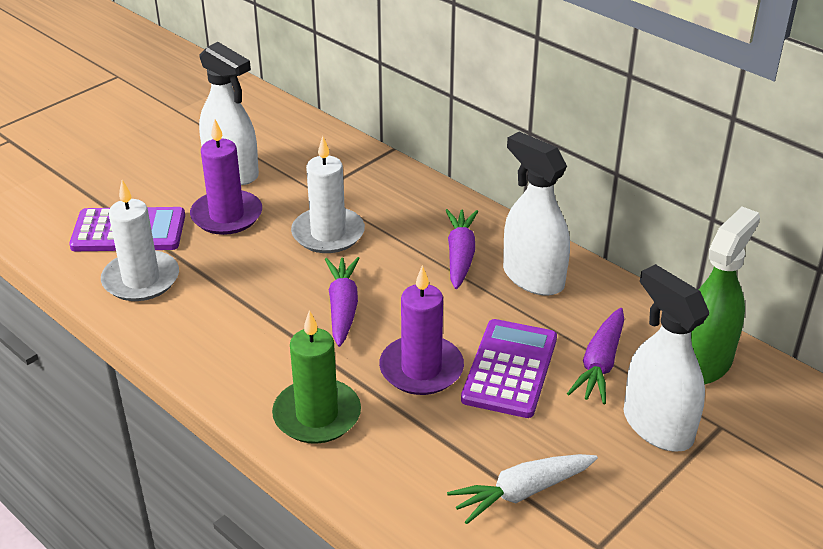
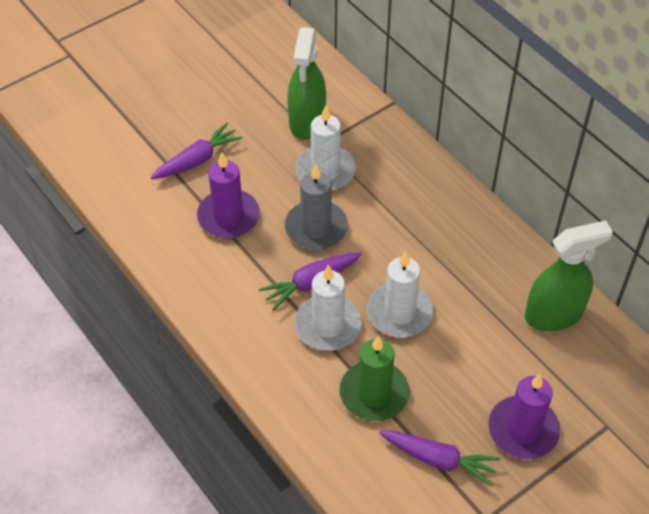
green spray bottle: 1 -> 2
grey candle: 0 -> 1
purple calculator: 2 -> 0
white candle: 2 -> 3
white carrot: 1 -> 0
white spray bottle: 3 -> 0

